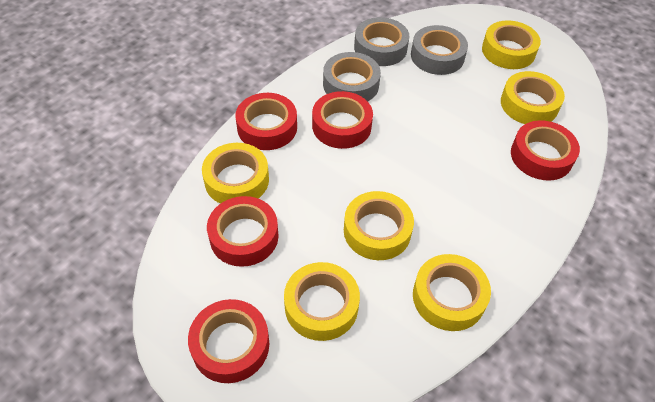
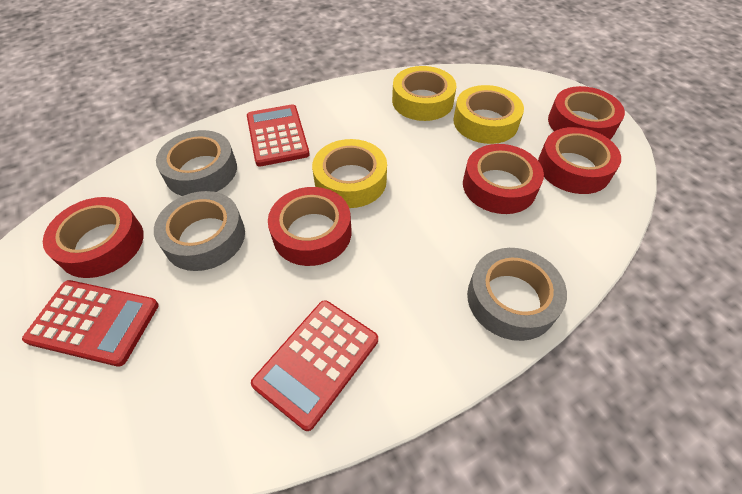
red calculator: 0 -> 3
yellow tape: 6 -> 3

